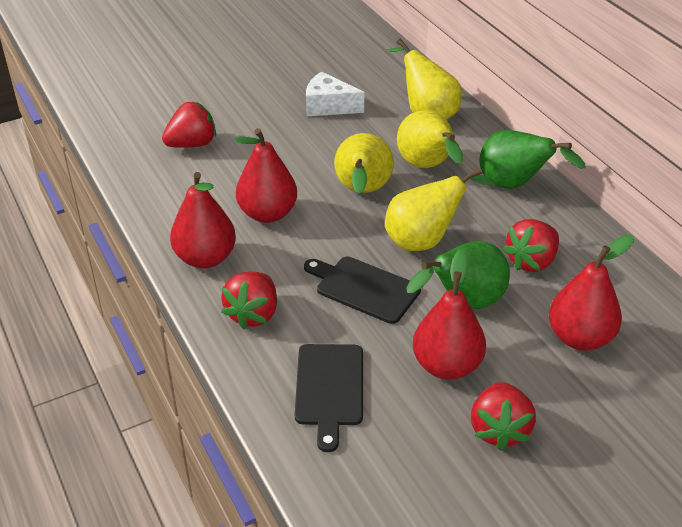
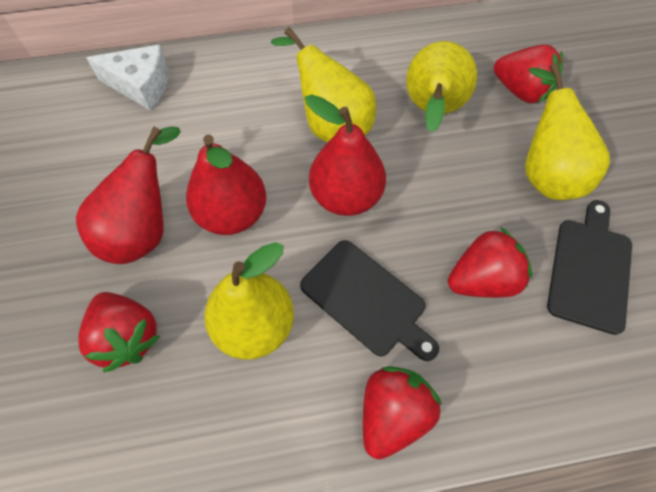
green pear: 2 -> 0
red pear: 4 -> 3

